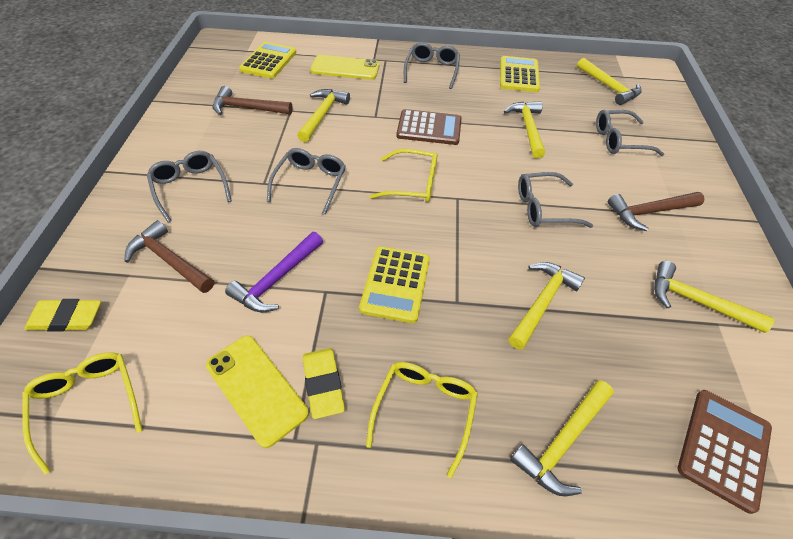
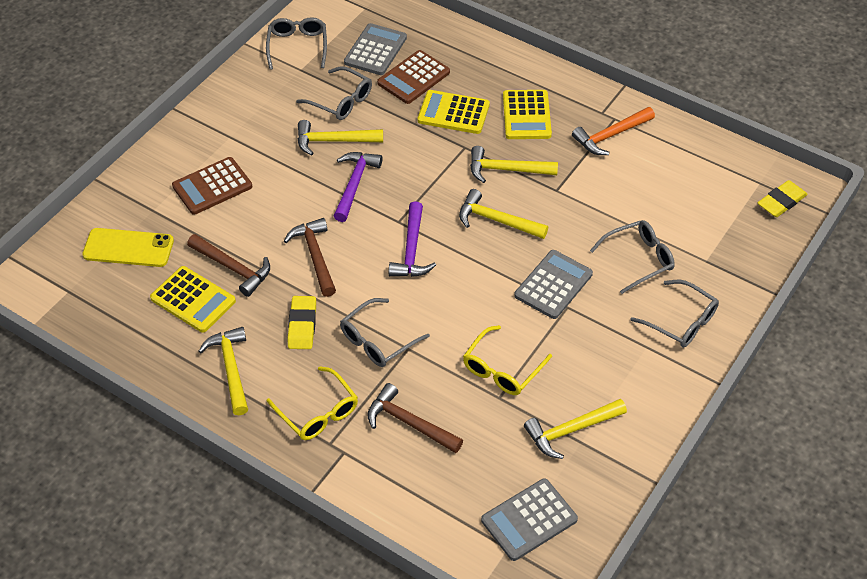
grey calculator: 0 -> 3
orange hammer: 0 -> 1
purple hammer: 1 -> 2
yellow glasses: 3 -> 2
yellow hammer: 6 -> 5
yellow phone: 2 -> 1

